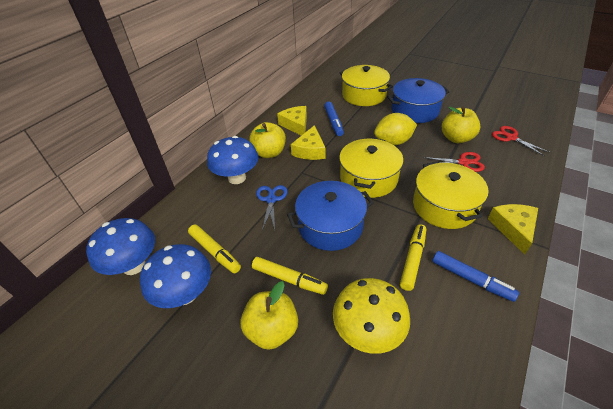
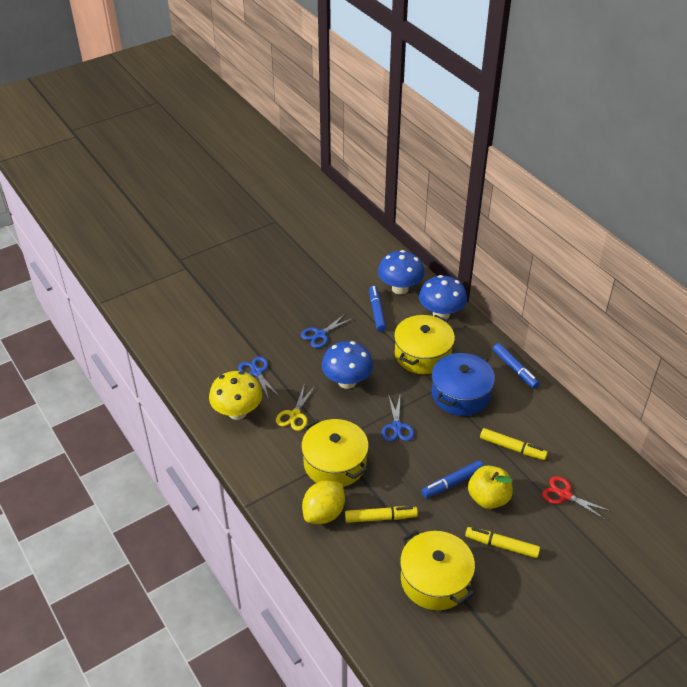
blue marker: 2 -> 3
blue pot: 2 -> 1
blue scissors: 1 -> 3
red scissors: 2 -> 1
yellow apple: 3 -> 1
yellow cheese: 3 -> 0
yellow scissors: 0 -> 1

